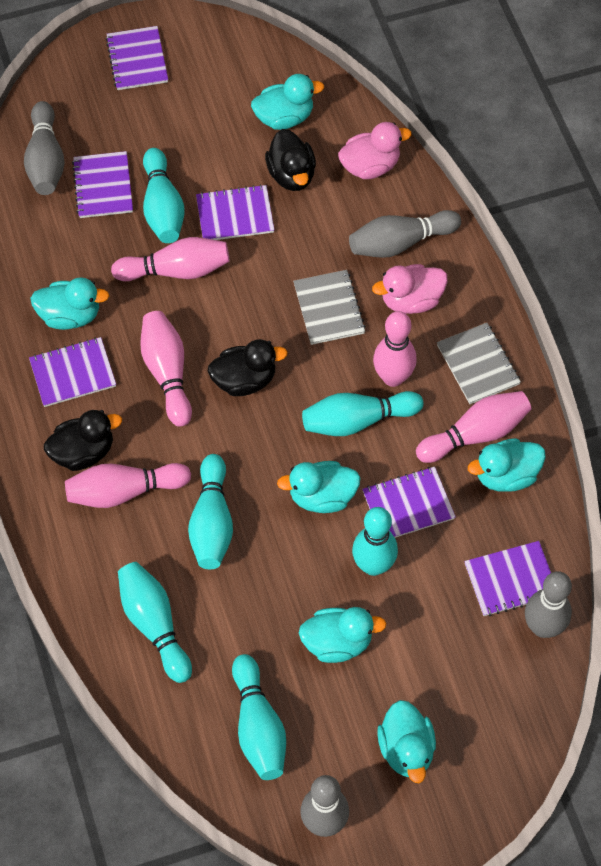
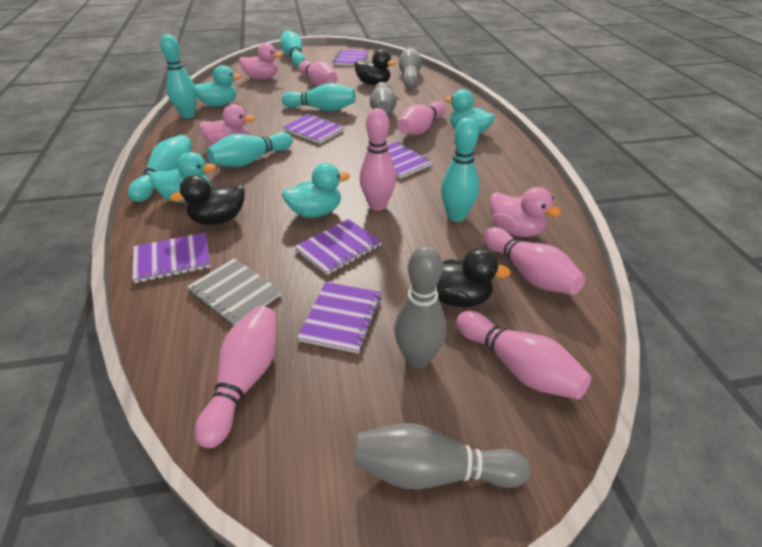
grey notebook: 2 -> 1
pink bowling pin: 5 -> 6
pink duck: 2 -> 3
turquoise duck: 6 -> 4

